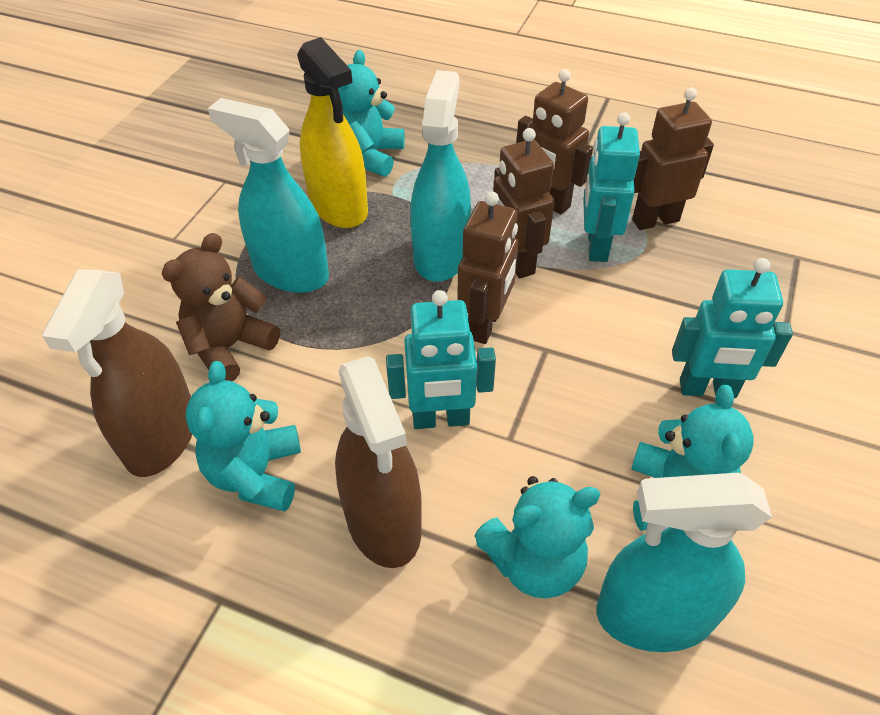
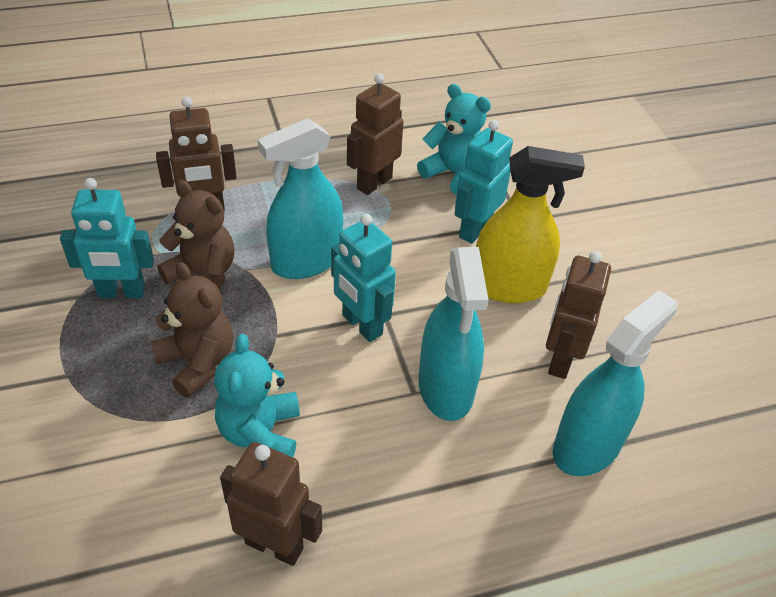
brown spray bottle: 2 -> 0
brown teddy bear: 1 -> 2
turquoise teddy bear: 4 -> 2

